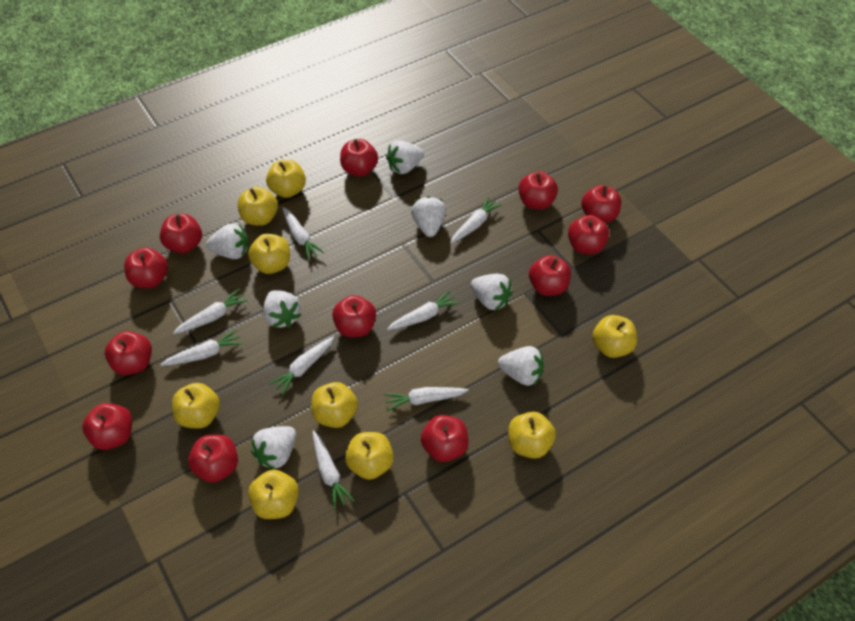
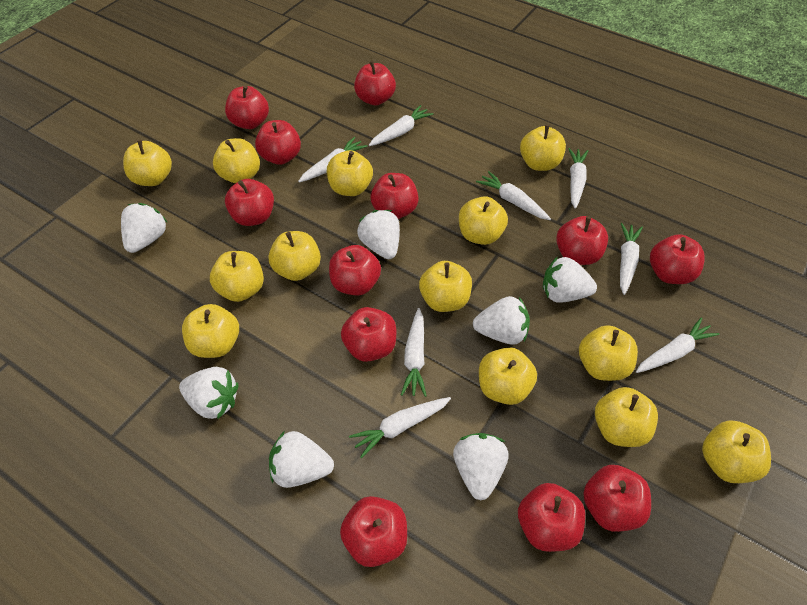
yellow apple: 9 -> 13

